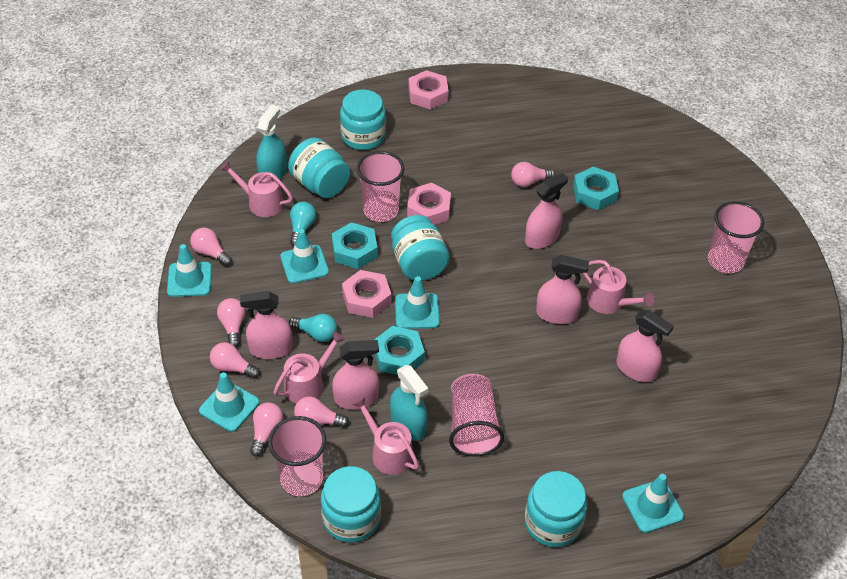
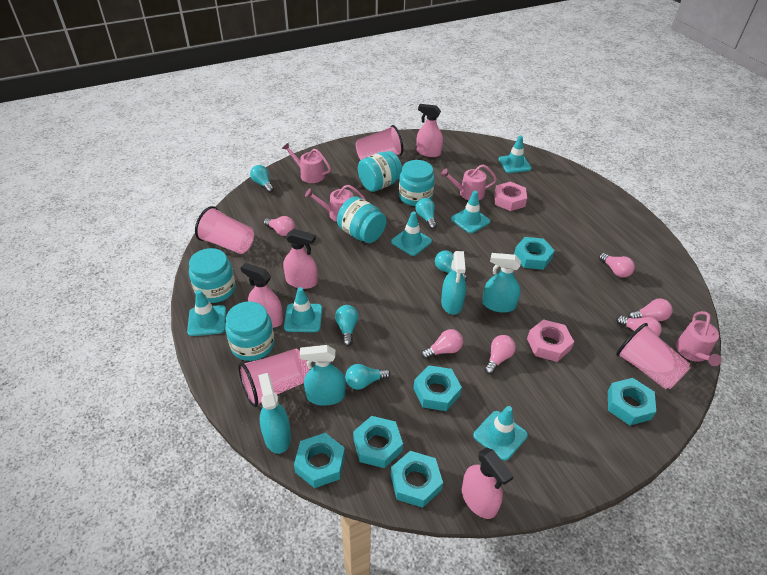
pink nut: 3 -> 2
pink spray bottle: 5 -> 4
turquoise light bulb: 2 -> 5
turquoise nut: 3 -> 6
turquoise spray bottle: 2 -> 4
turquoise traffic cone: 5 -> 6

